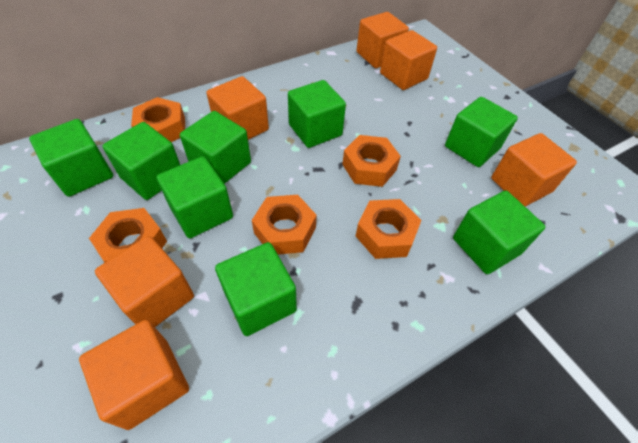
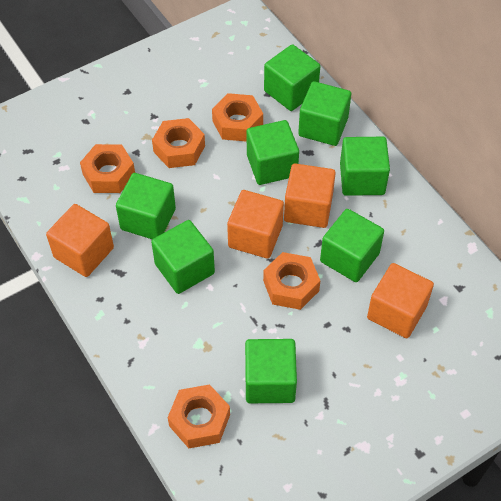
orange cube: 6 -> 4

